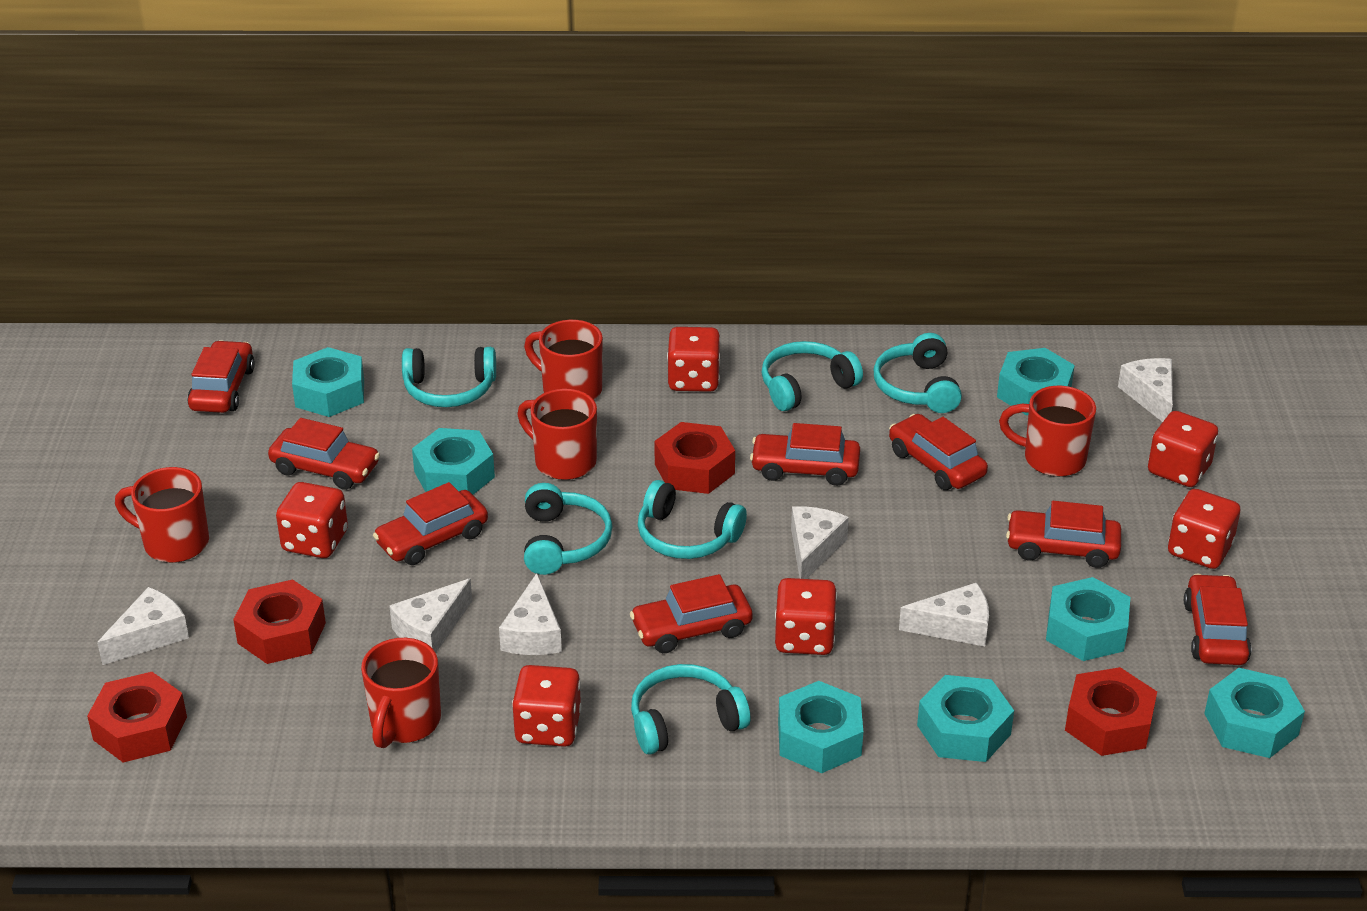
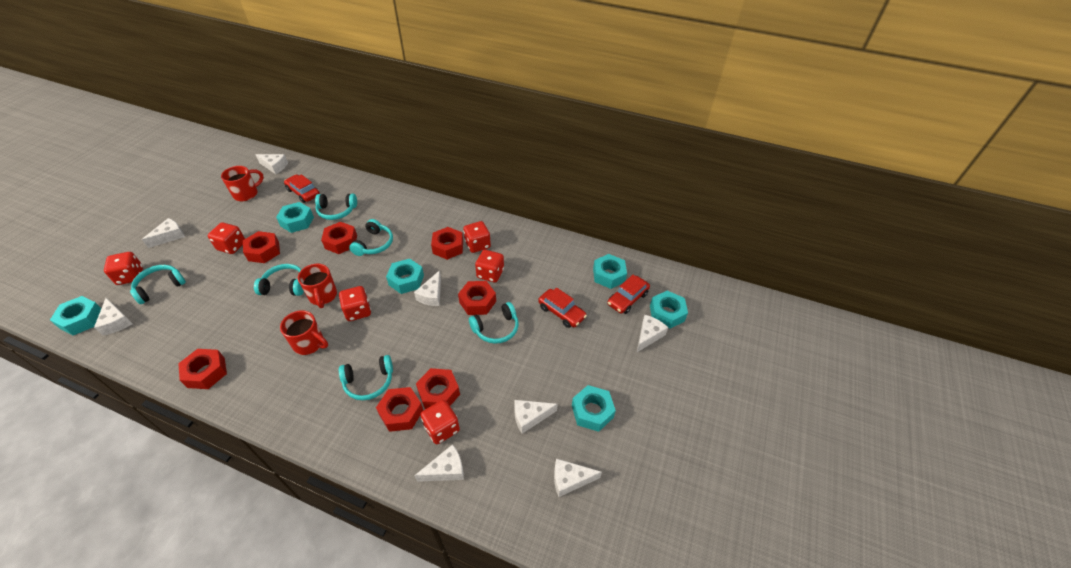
red car: 8 -> 3
red mug: 5 -> 3
red nut: 4 -> 7
turquoise nut: 7 -> 6
white cheese: 6 -> 8

